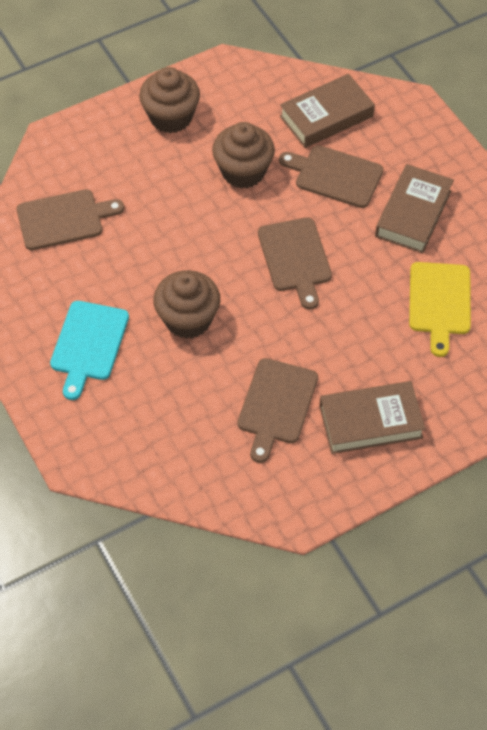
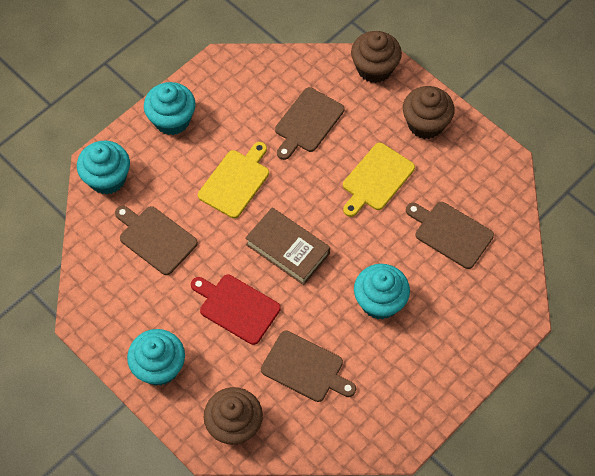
brown book: 3 -> 1
red cutting board: 0 -> 1
turquoise cupcake: 0 -> 4
turquoise cutting board: 1 -> 0
yellow cutting board: 1 -> 2

